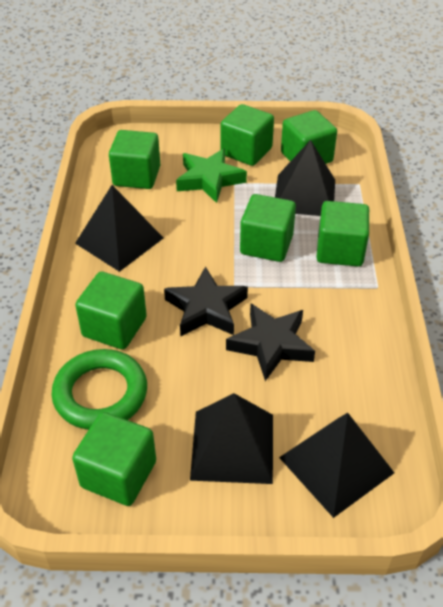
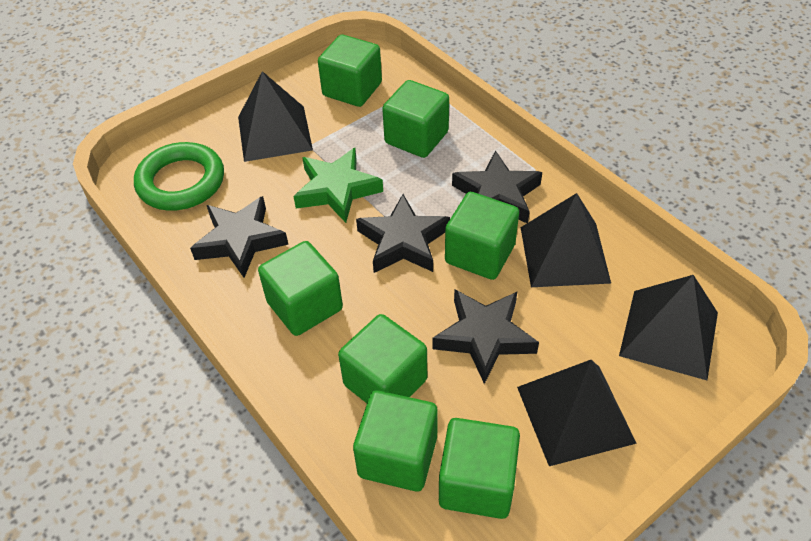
black star: 2 -> 4

